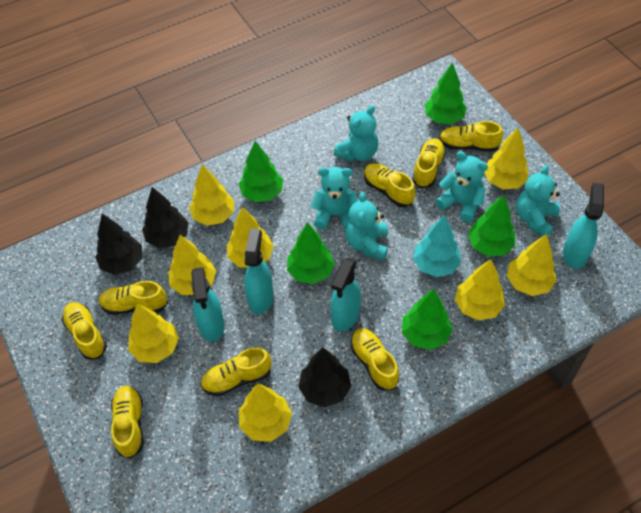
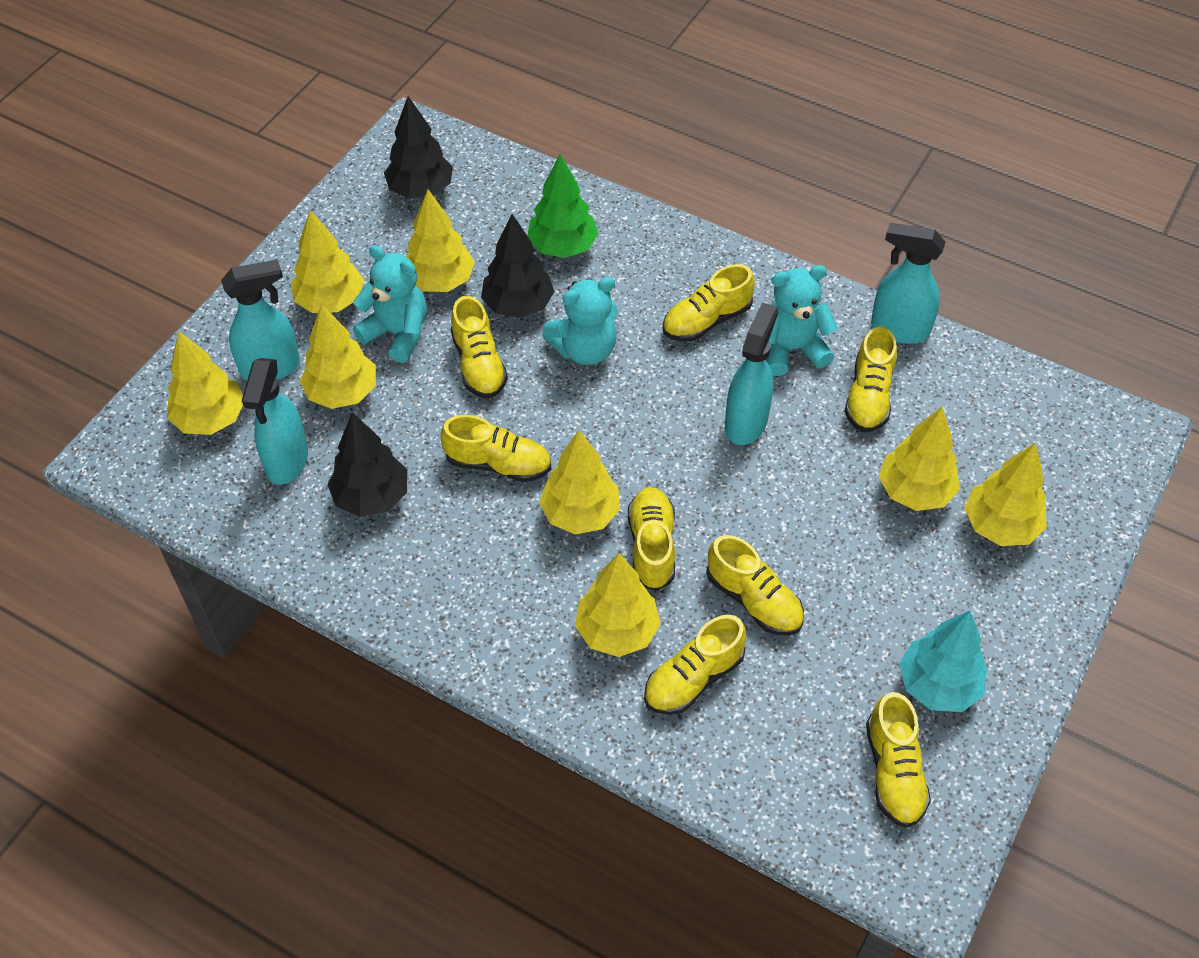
green tree: 5 -> 1
turquoise teddy bear: 5 -> 3

